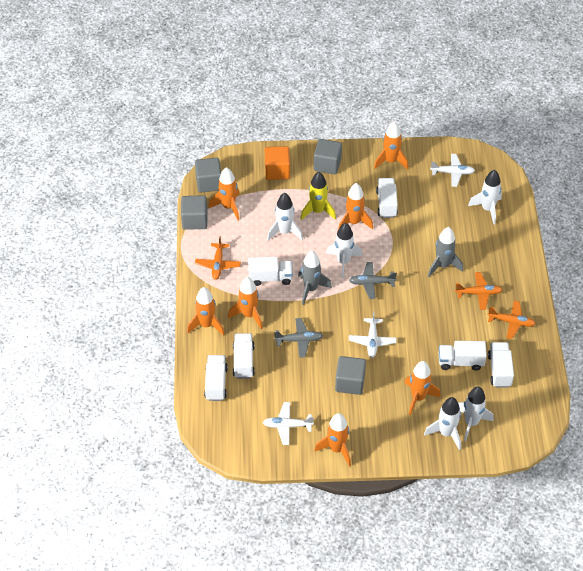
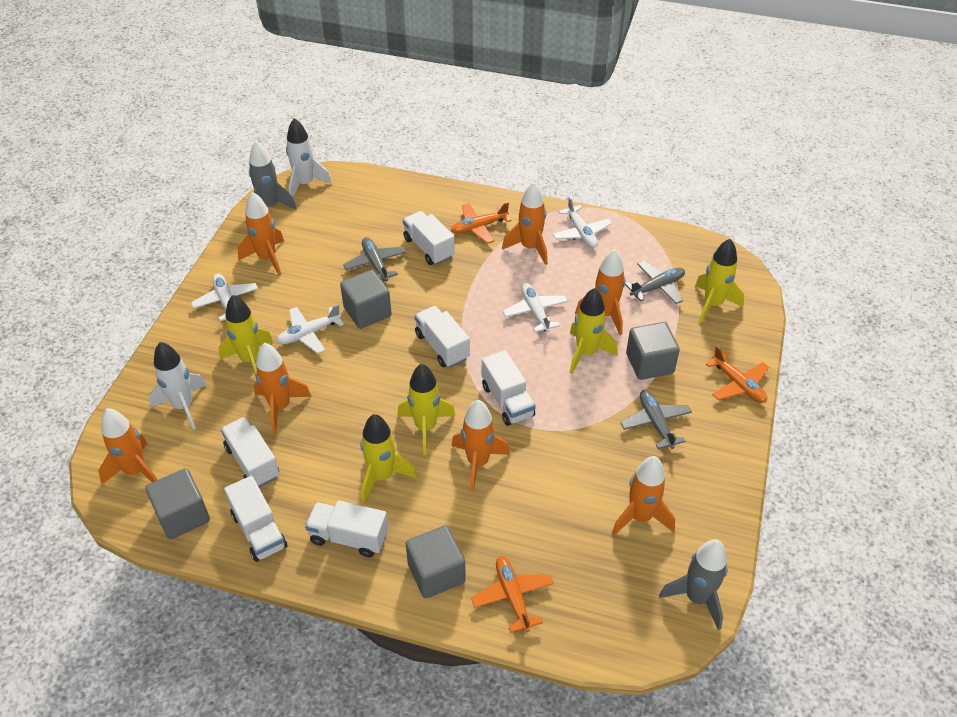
grey plane: 2 -> 3
orange cube: 1 -> 0
white plane: 3 -> 4
white rocket: 5 -> 2
yellow rocket: 1 -> 5

